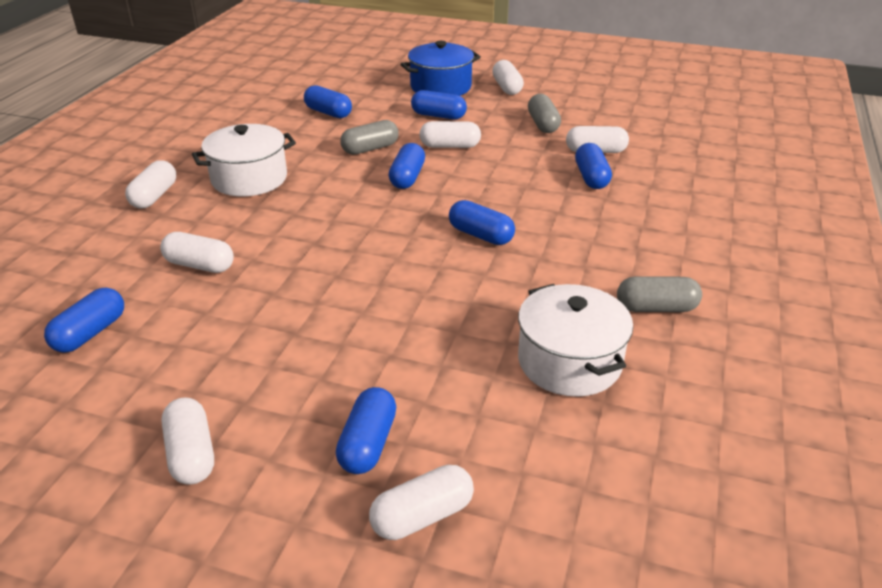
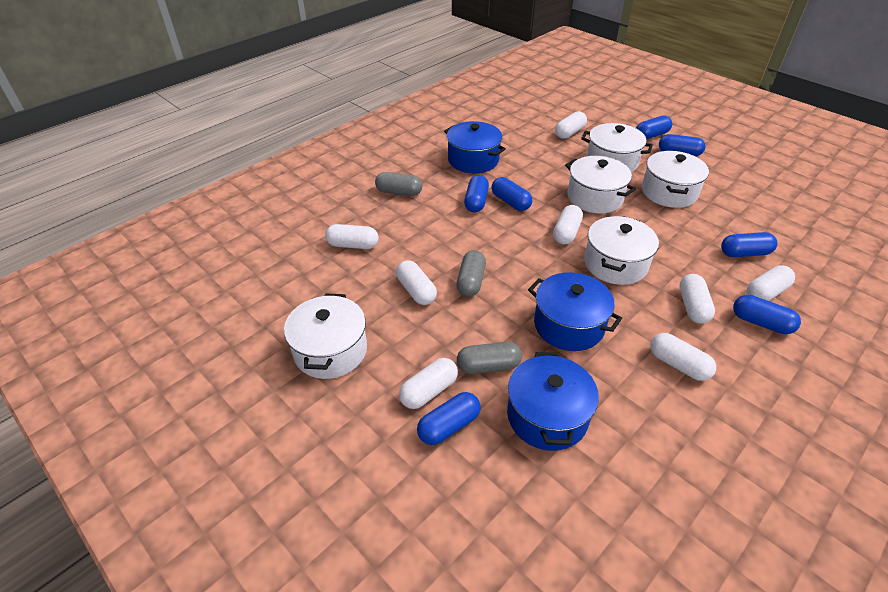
blue pot: 1 -> 3
white capsule: 7 -> 8
white pot: 2 -> 5

